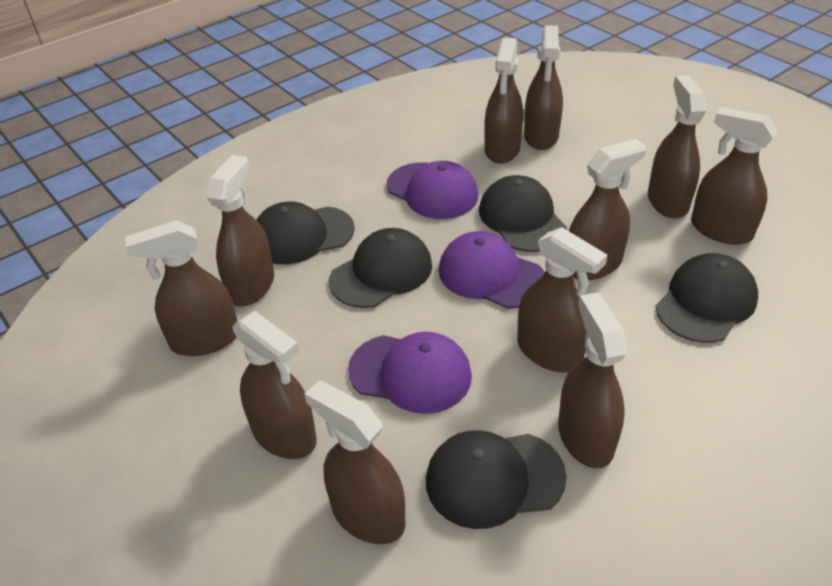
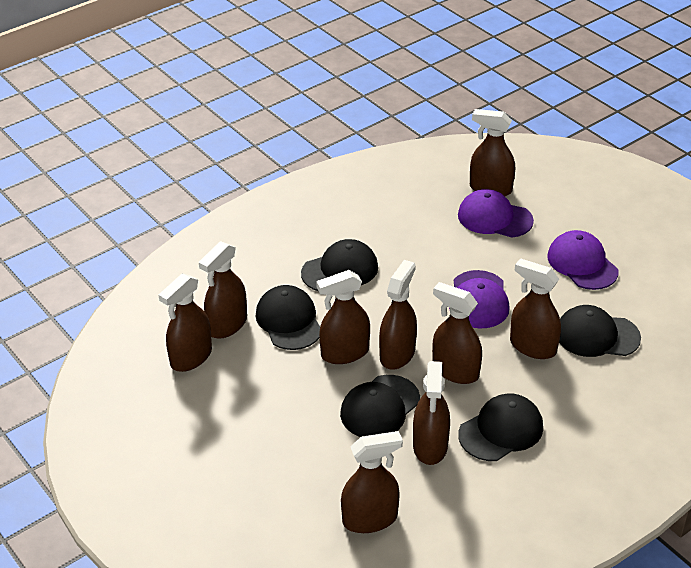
brown spray bottle: 11 -> 9

